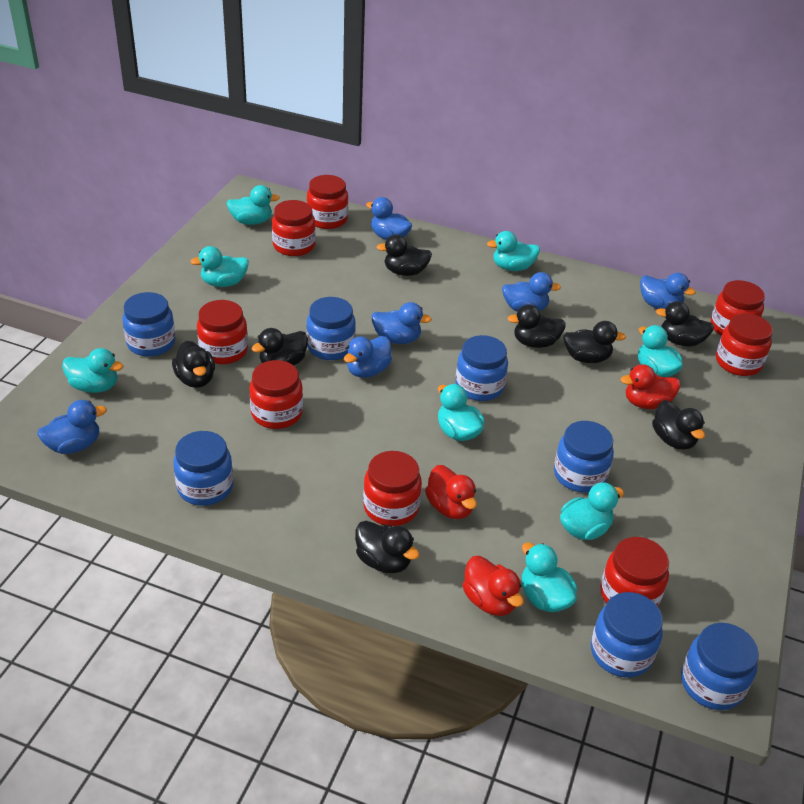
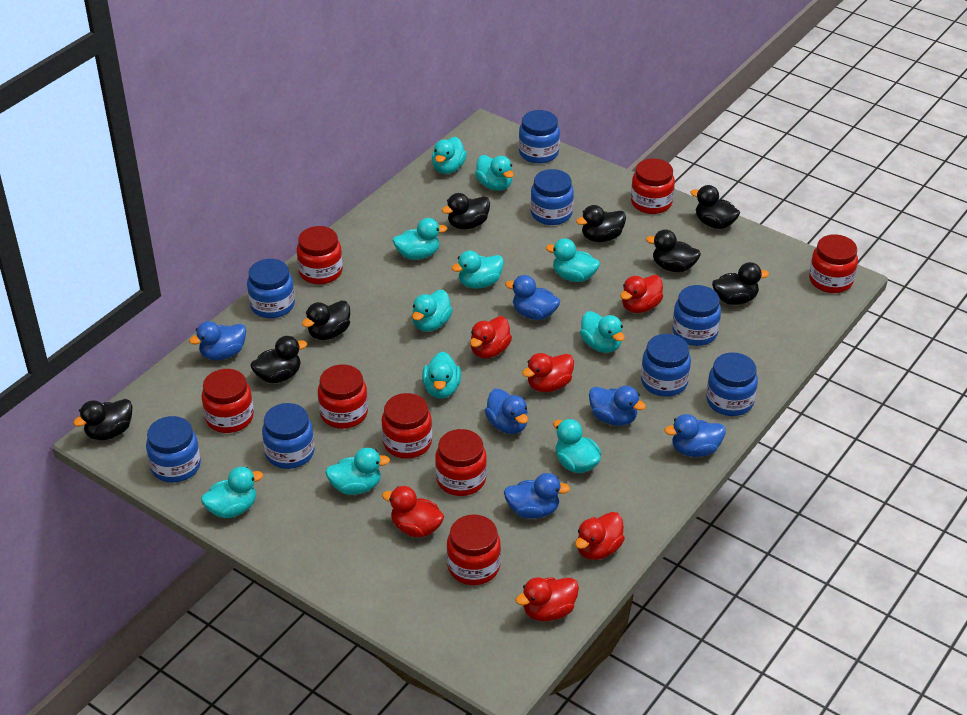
blue jar: 7 -> 8
red duck: 3 -> 6
turquoise duck: 8 -> 11

